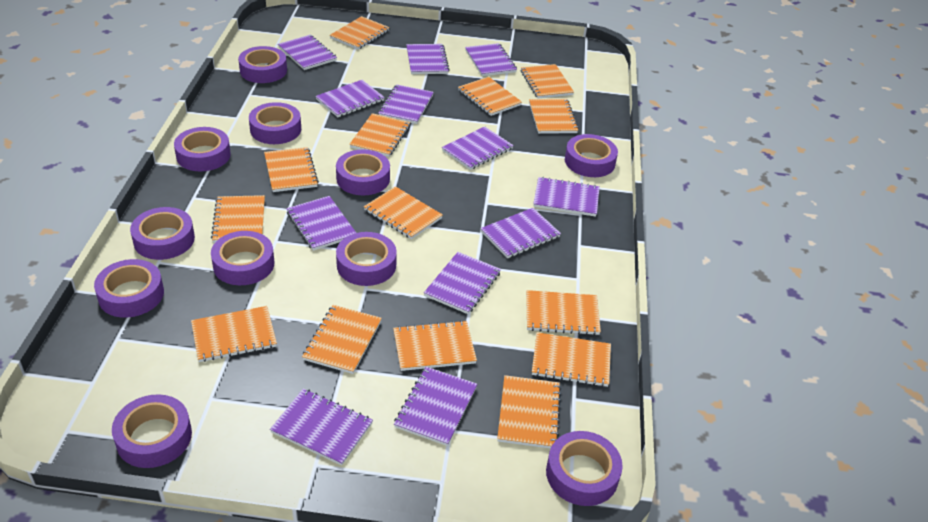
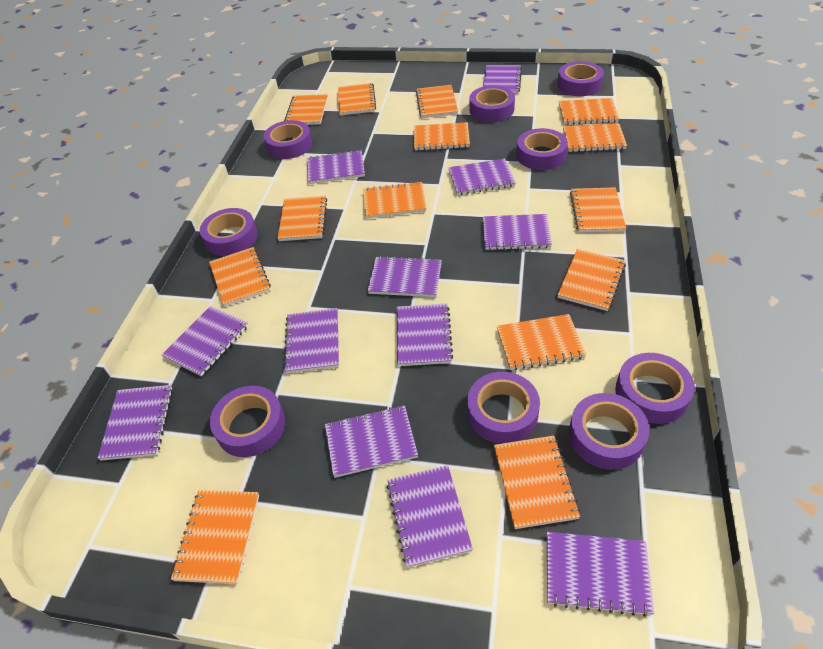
purple tape: 11 -> 9

